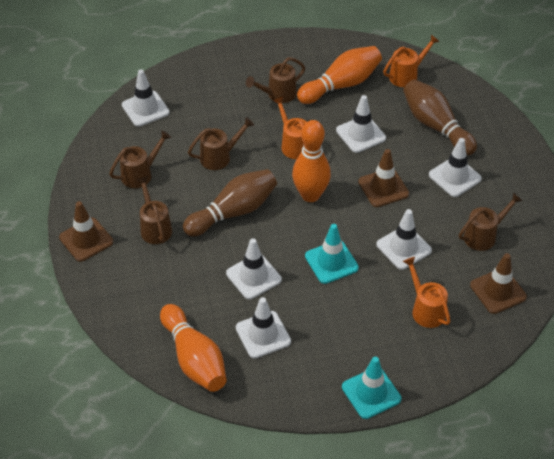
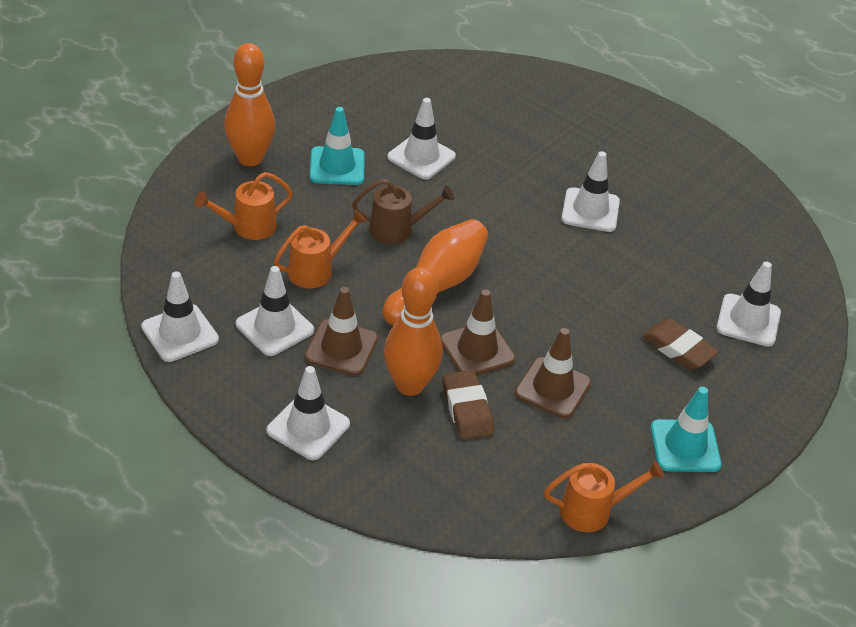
brown bowling pin: 2 -> 0
brown eraser: 0 -> 2
brown watering can: 5 -> 1

